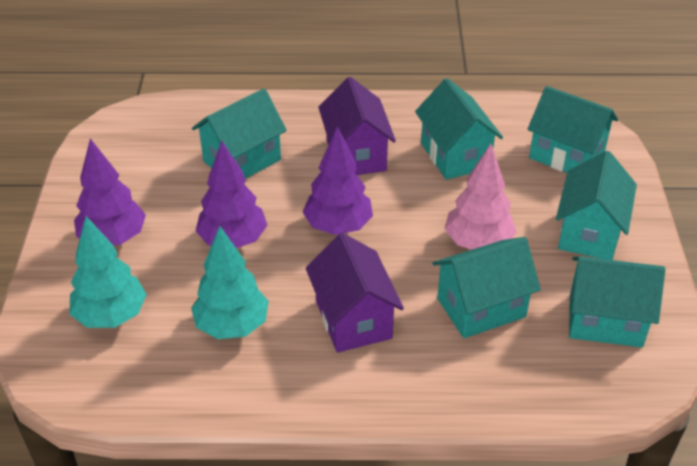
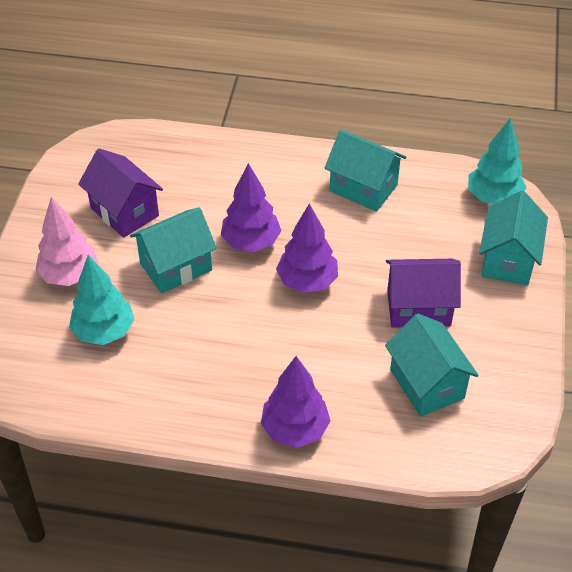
turquoise house: 6 -> 4

